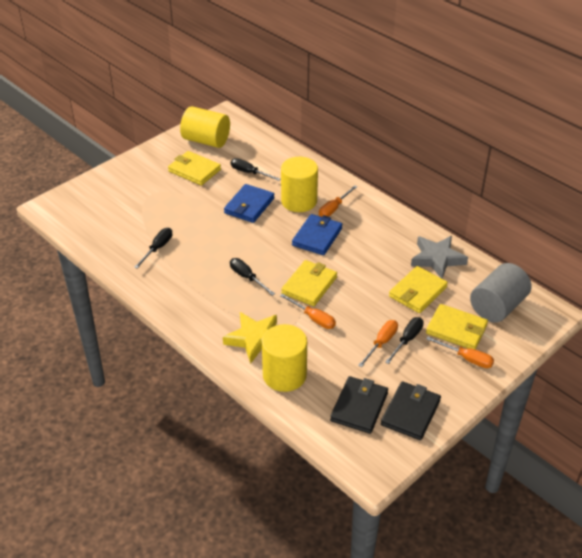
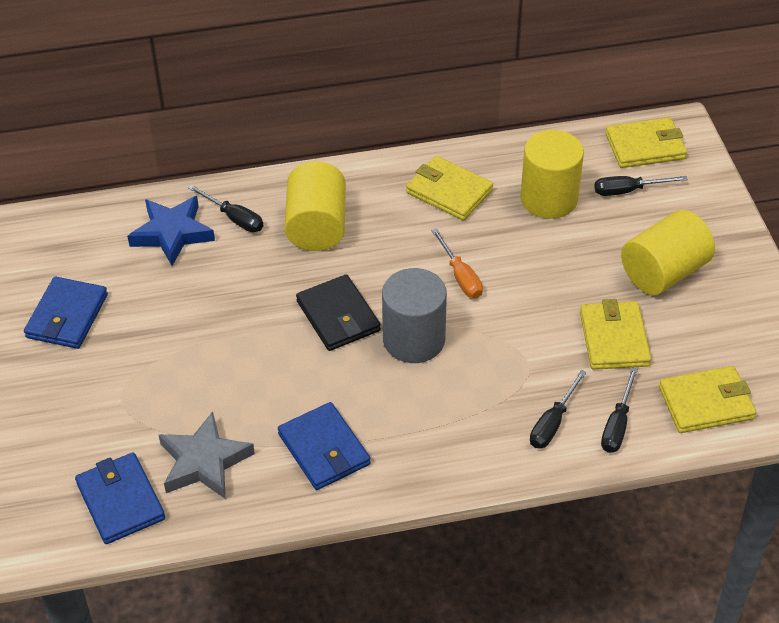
black wallet: 2 -> 1
blue star: 0 -> 1
blue wallet: 2 -> 3
orange screwdriver: 4 -> 1
yellow star: 1 -> 0

